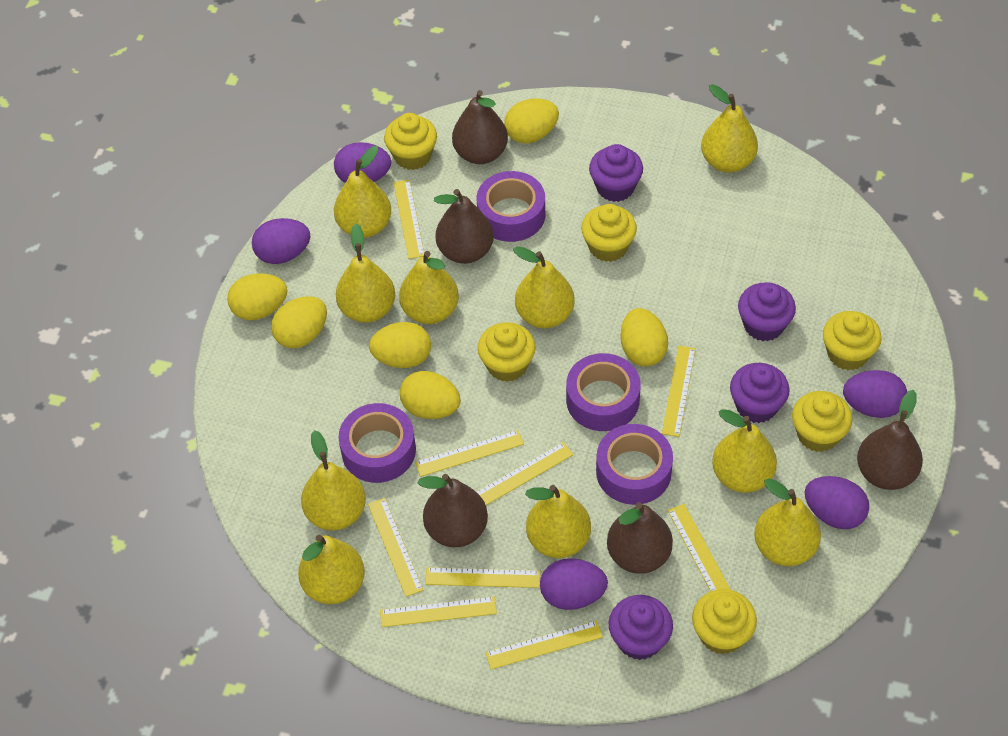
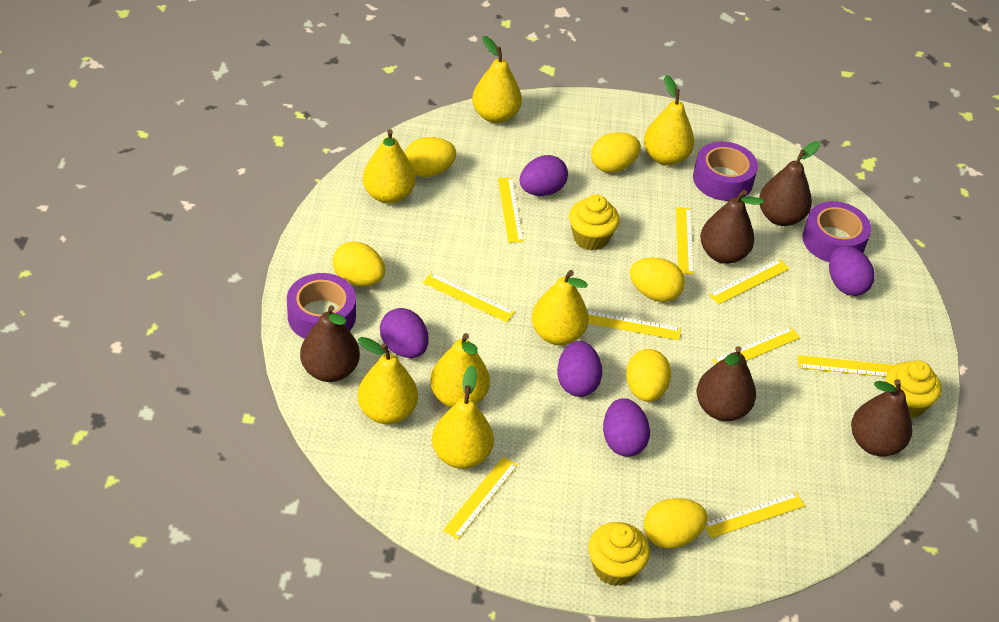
purple cupcake: 4 -> 0
purple tape: 4 -> 3
yellow cupcake: 6 -> 3
yellow pear: 10 -> 7

